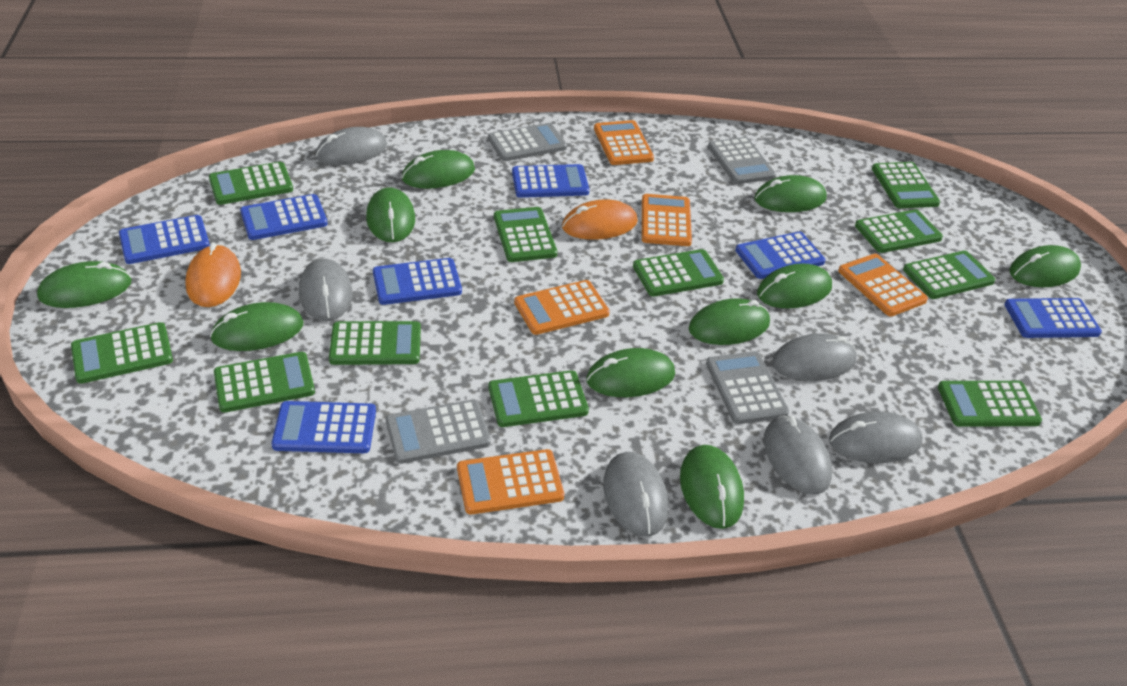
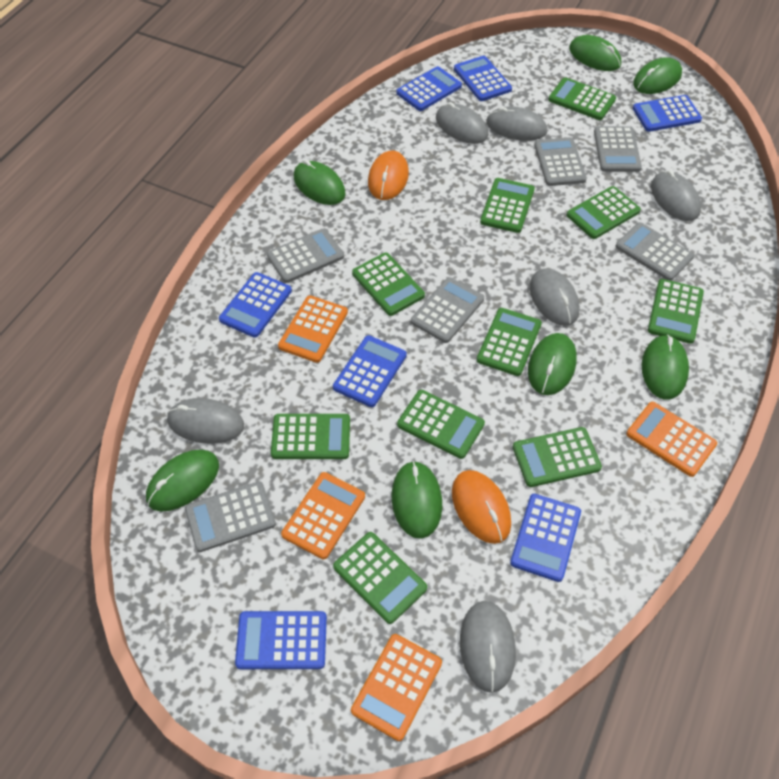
green calculator: 11 -> 10
green mouse: 10 -> 7
grey calculator: 4 -> 6
orange calculator: 5 -> 4

